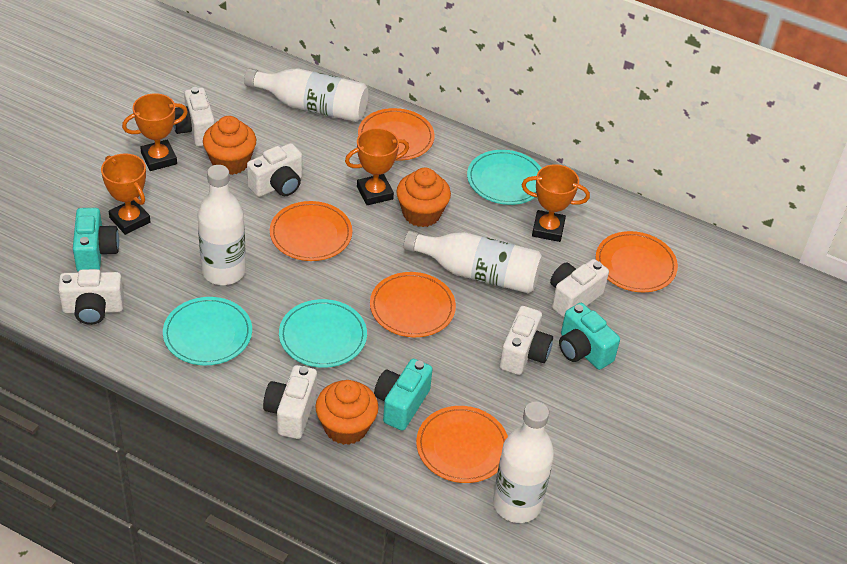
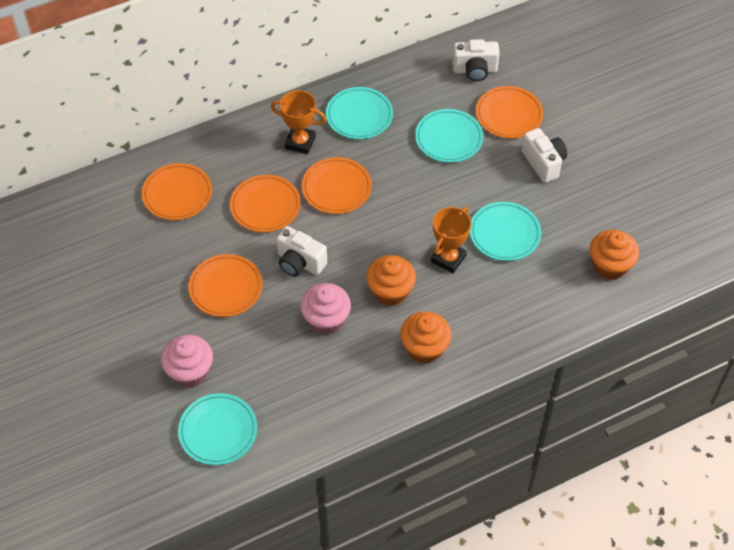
orange trophy: 4 -> 2
pink cupcake: 0 -> 2
turquoise camera: 3 -> 0
turquoise plate: 3 -> 4
white bottle: 4 -> 0
white camera: 6 -> 3

